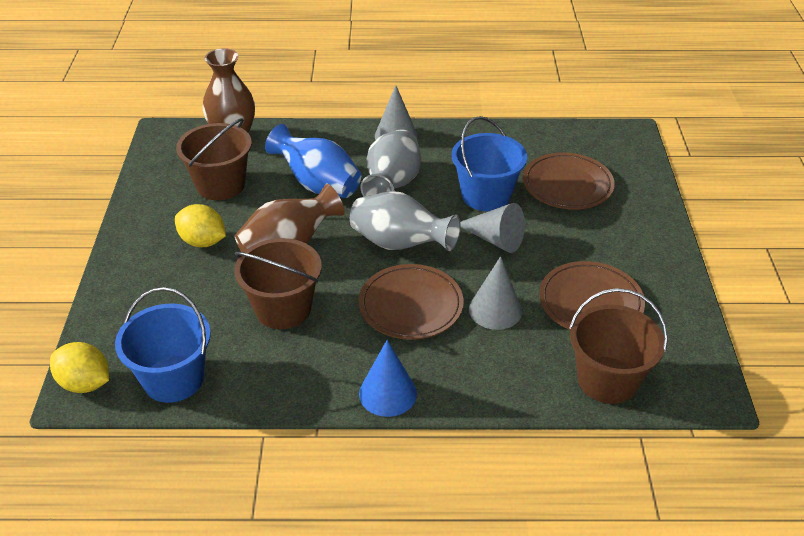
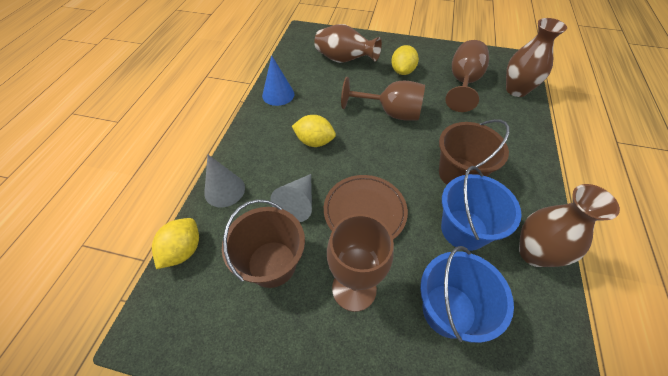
blue vase: 1 -> 0
brown bucket: 3 -> 2
brown goblet: 0 -> 3
brown plate: 3 -> 1
brown vase: 2 -> 3
grey cone: 3 -> 2
grey vase: 2 -> 0
yellow lemon: 2 -> 3

